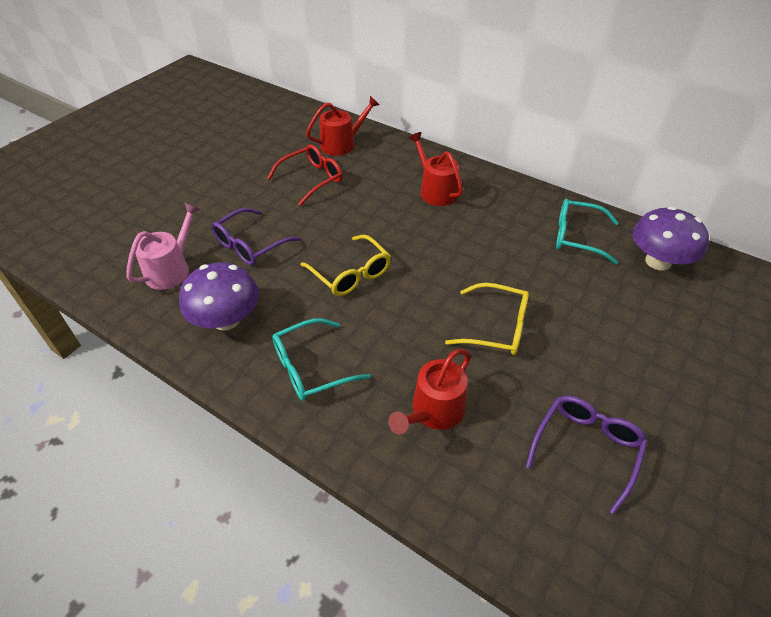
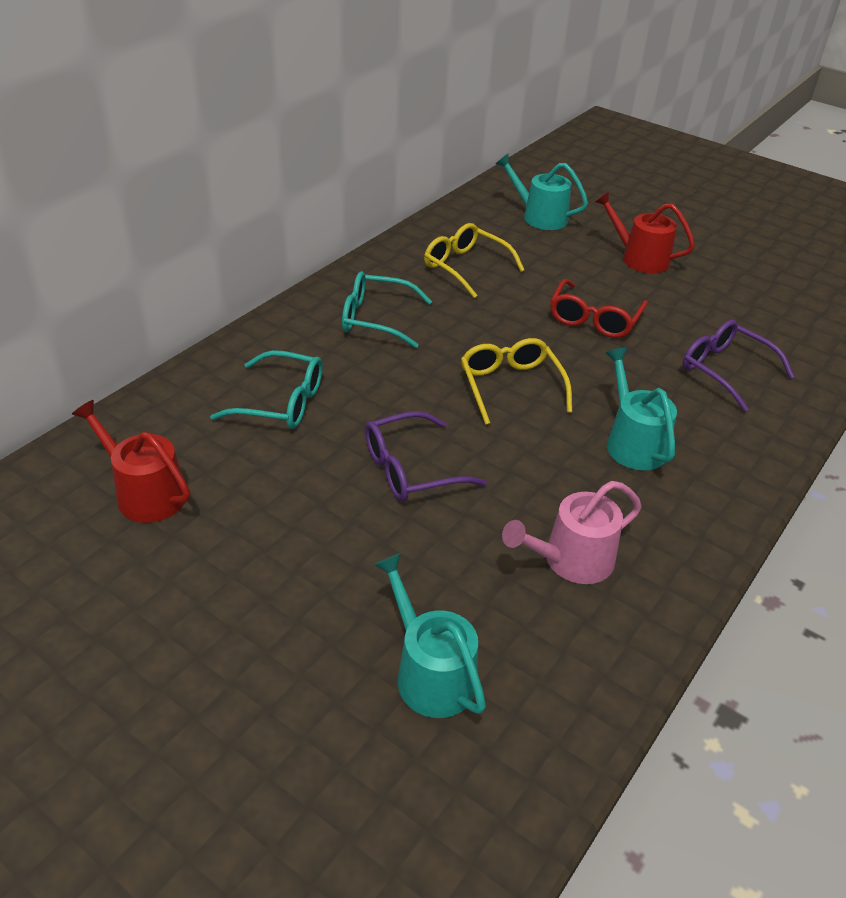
purple mushroom: 2 -> 0
red watering can: 3 -> 2
turquoise watering can: 0 -> 3

